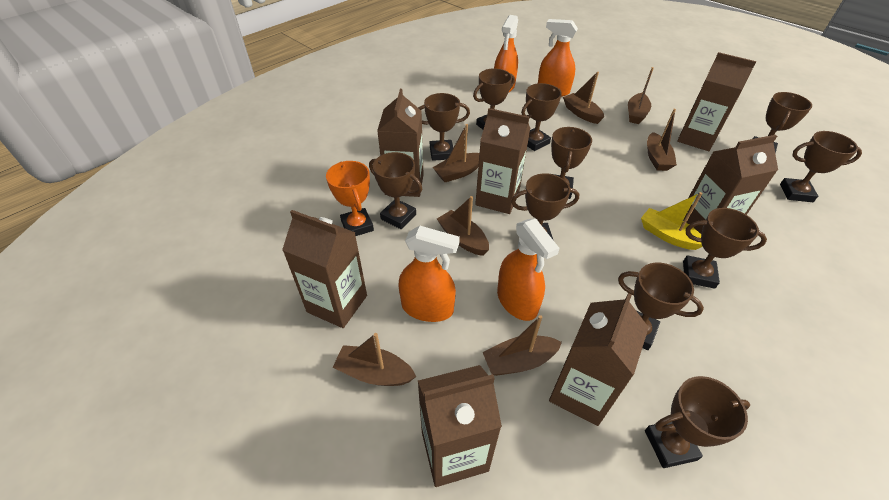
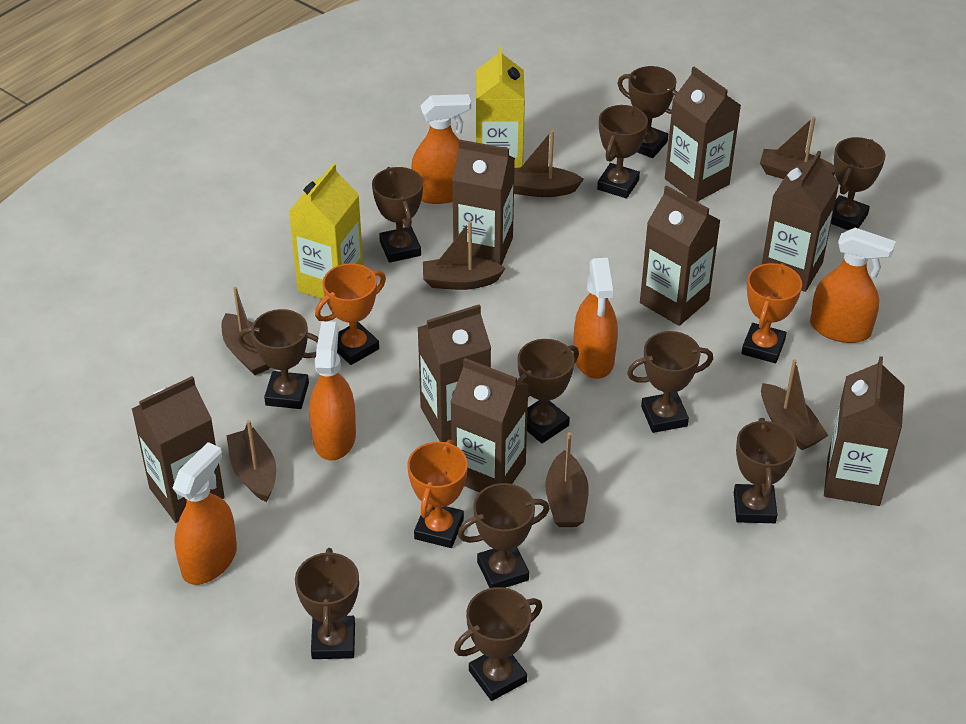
brown carton: 7 -> 8
orange spray bottle: 4 -> 5
orange trophy: 1 -> 3
yellow boat: 1 -> 0
yellow carton: 0 -> 2

